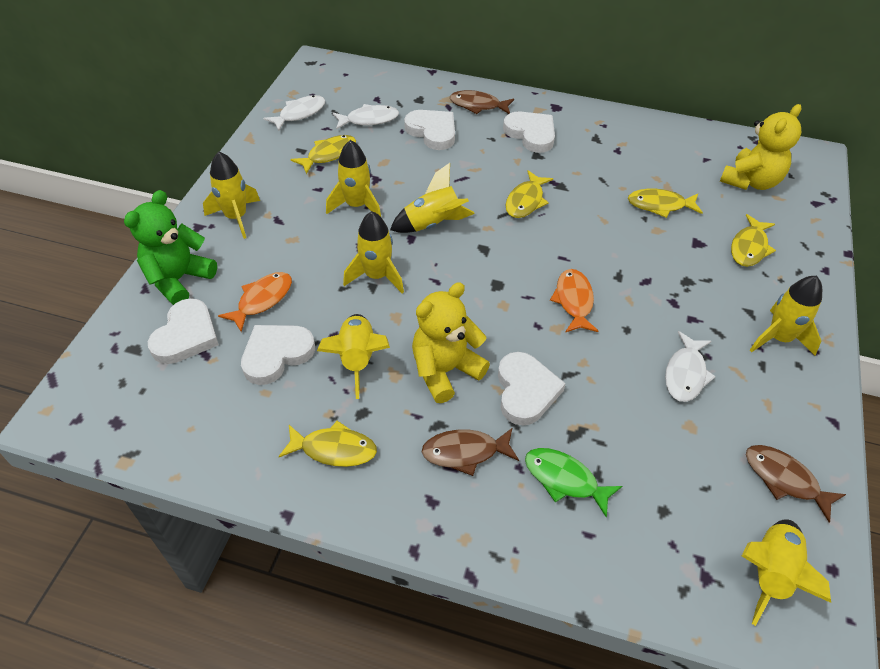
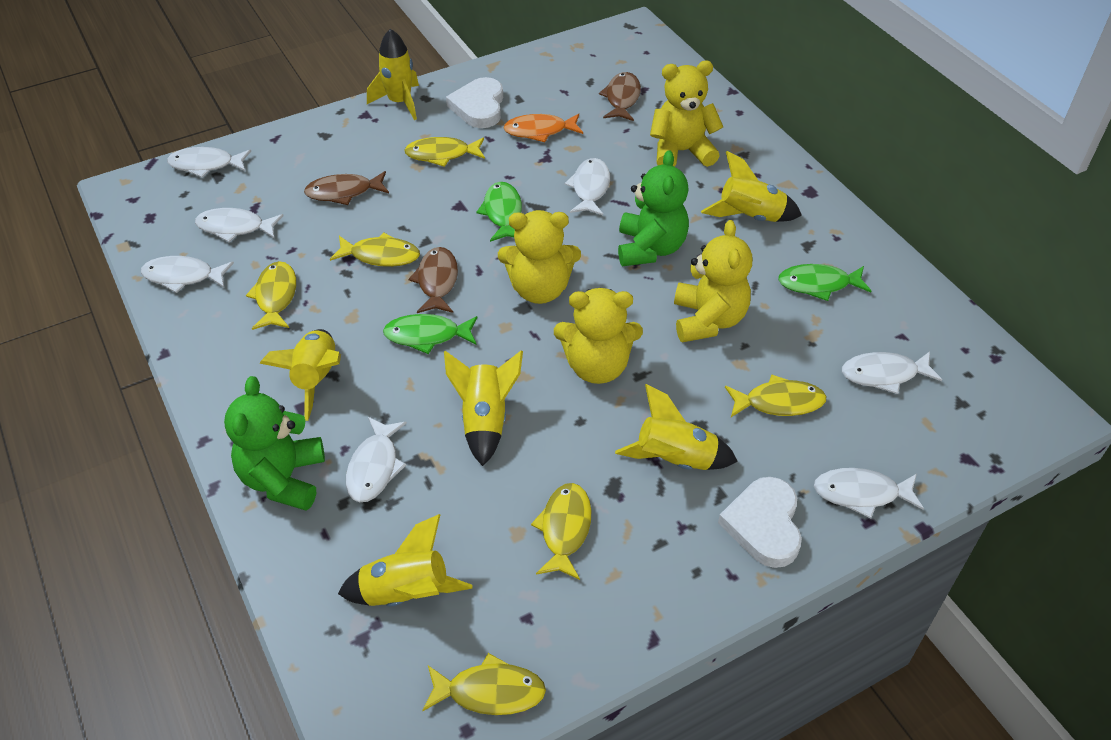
green fish: 1 -> 3
green teddy bear: 1 -> 2
orange fish: 2 -> 1
white fish: 3 -> 7
white heart: 5 -> 2
yellow fish: 5 -> 6
yellow rocket: 7 -> 6
yellow teddy bear: 2 -> 4

